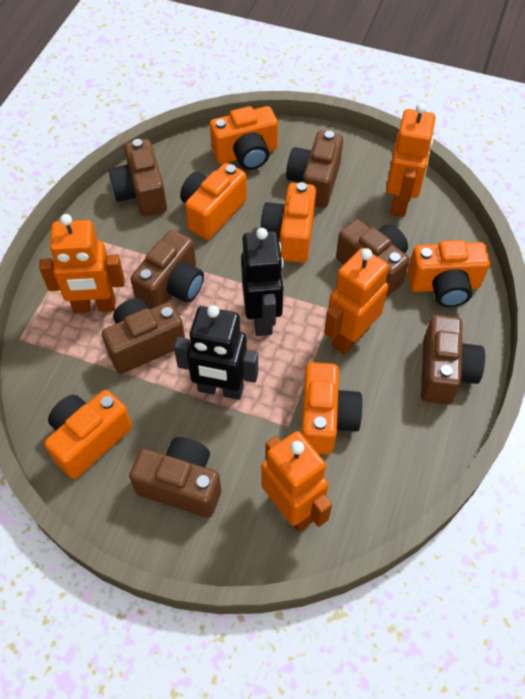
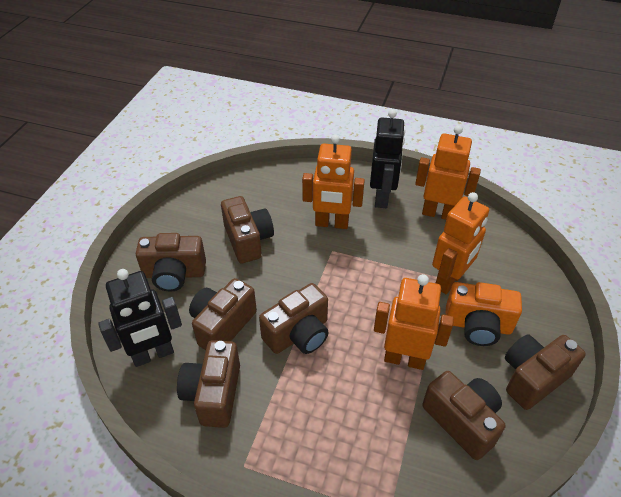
orange camera: 6 -> 1

